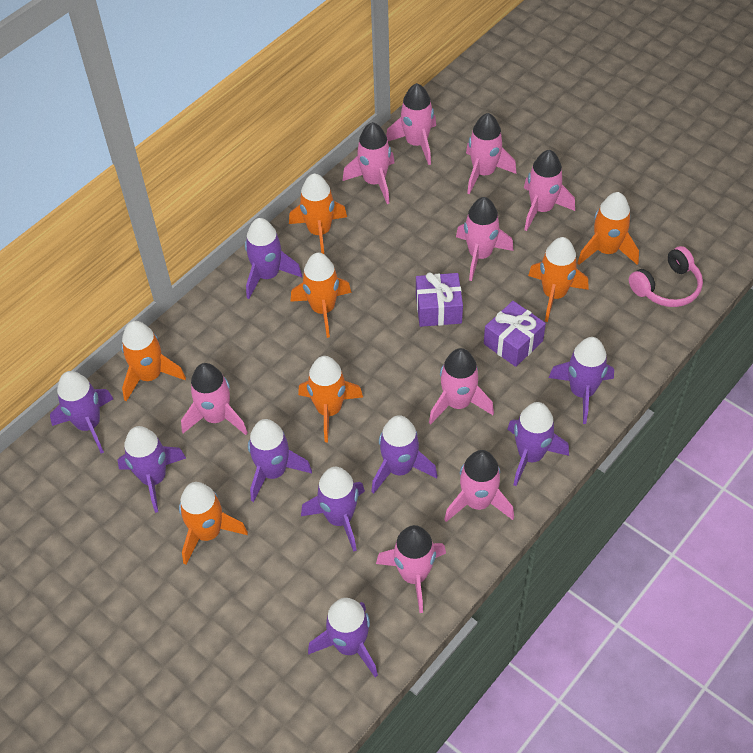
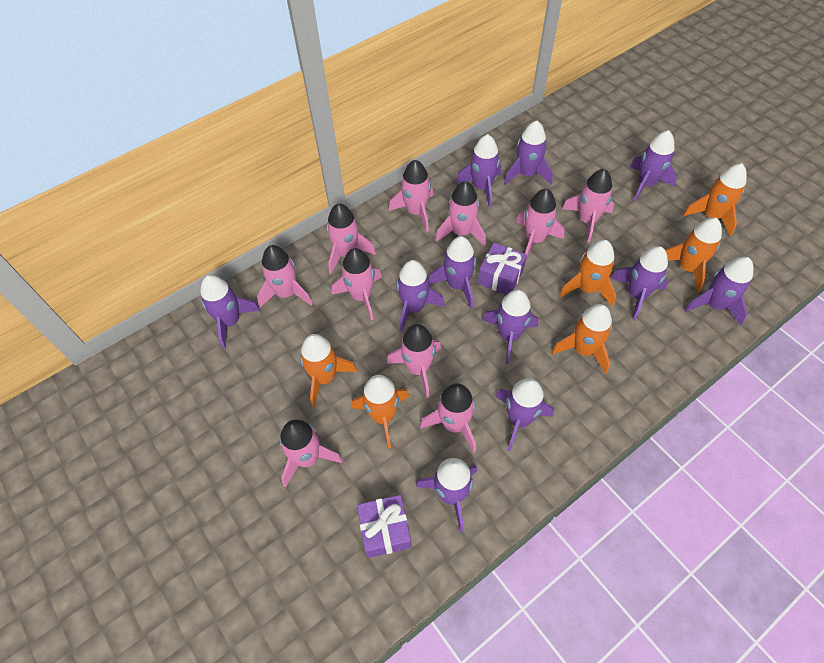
orange rocket: 7 -> 6
pink headphones: 1 -> 0
pink rocket: 9 -> 10
purple rocket: 9 -> 11

